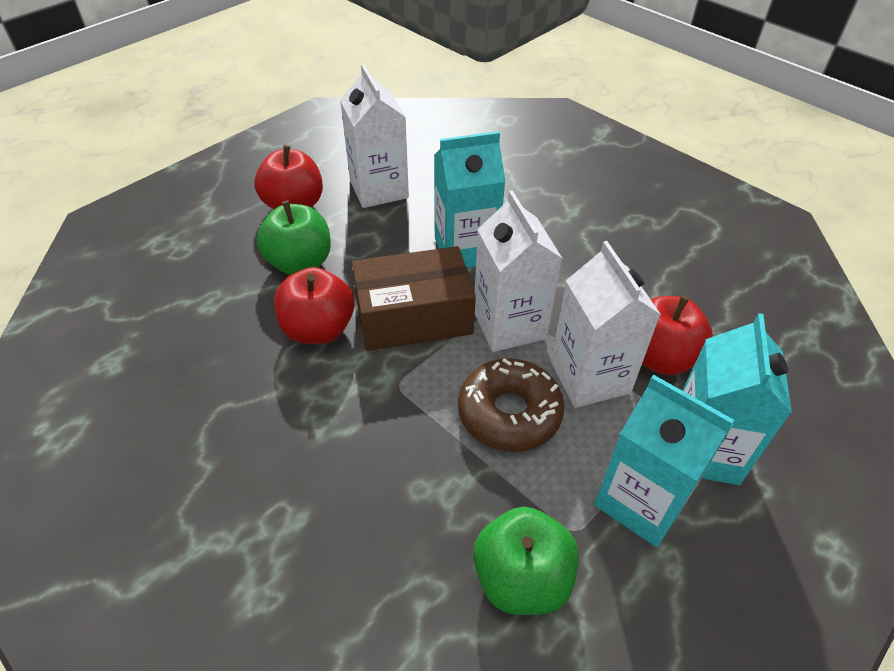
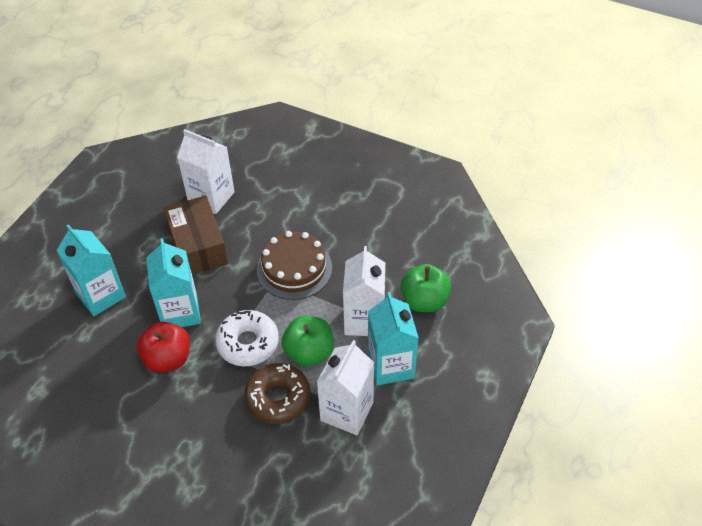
brown cake: 0 -> 1
red apple: 3 -> 1
white donut: 0 -> 1

